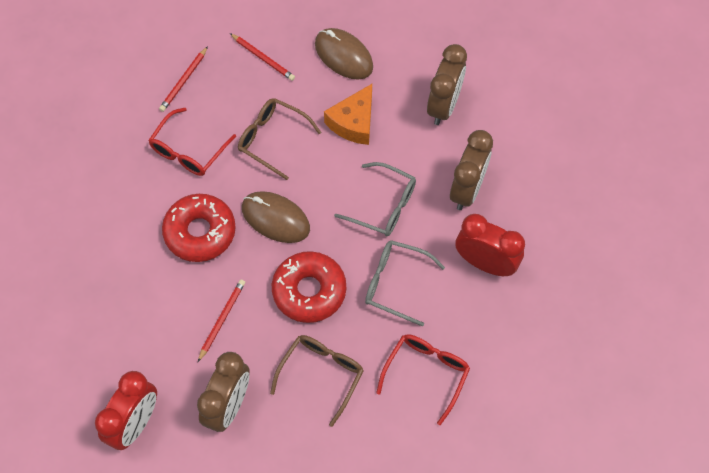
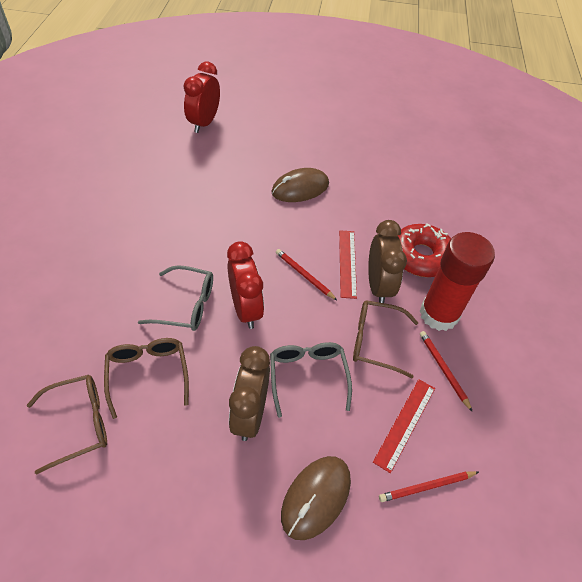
brown clock: 3 -> 2
brown glasses: 2 -> 3
orange cheese: 1 -> 0
red donut: 2 -> 1
red glasses: 2 -> 0
red glue stick: 0 -> 1
red ruler: 0 -> 2

